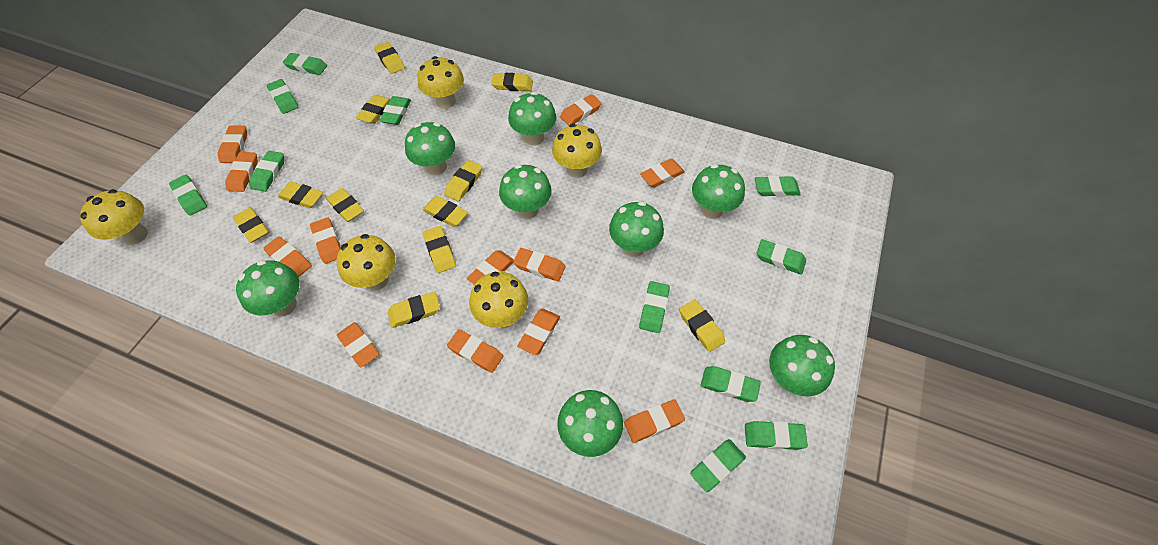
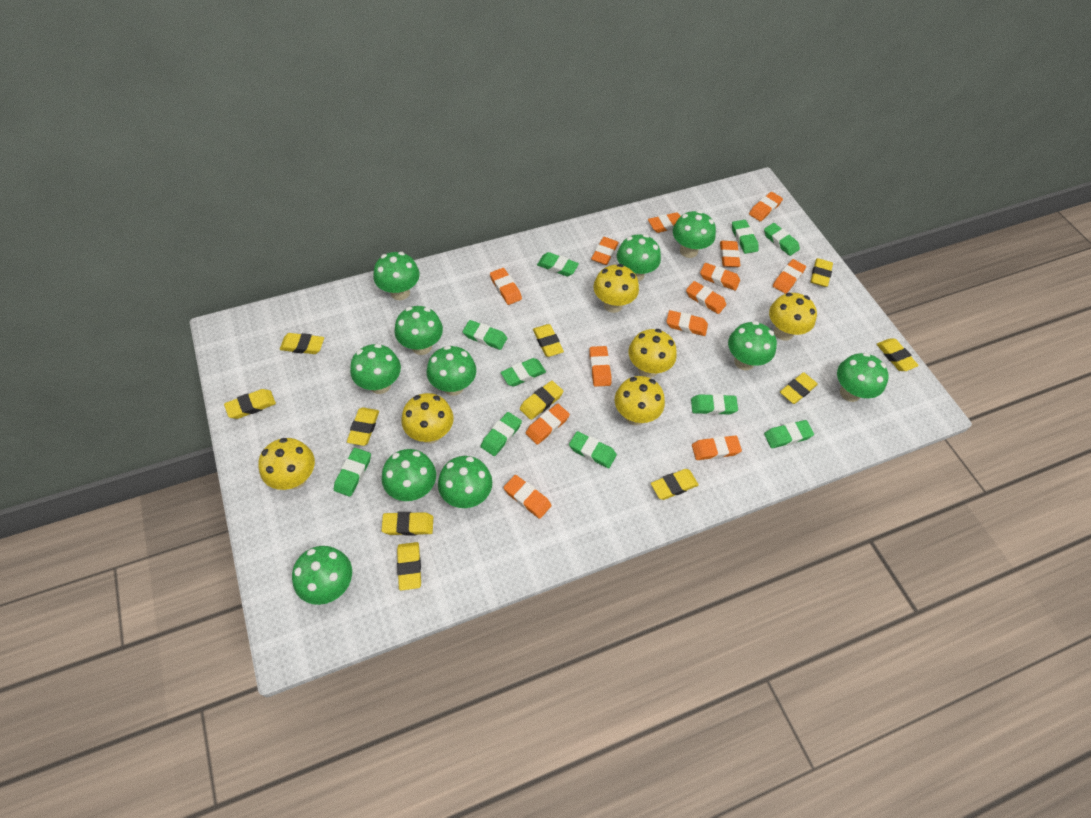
green eraser: 11 -> 10
green mushroom: 8 -> 11
orange eraser: 12 -> 13
yellow mushroom: 5 -> 6

